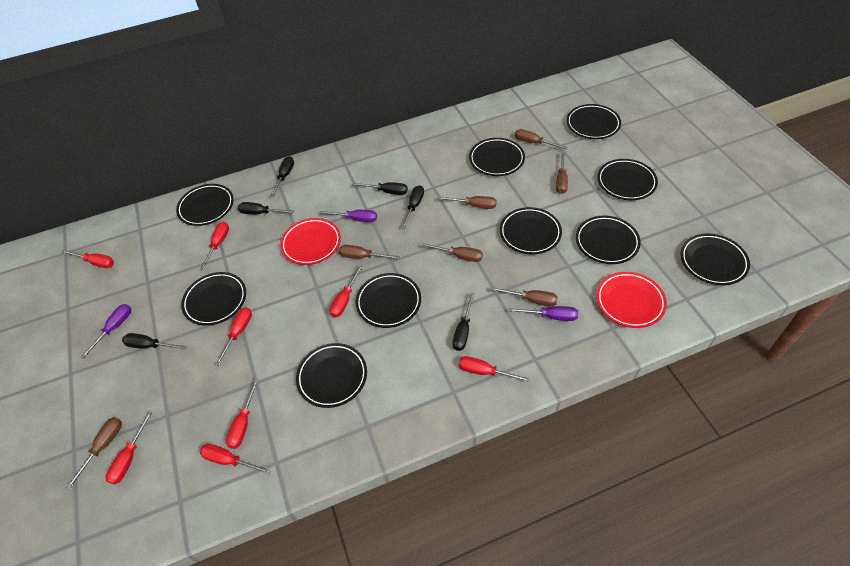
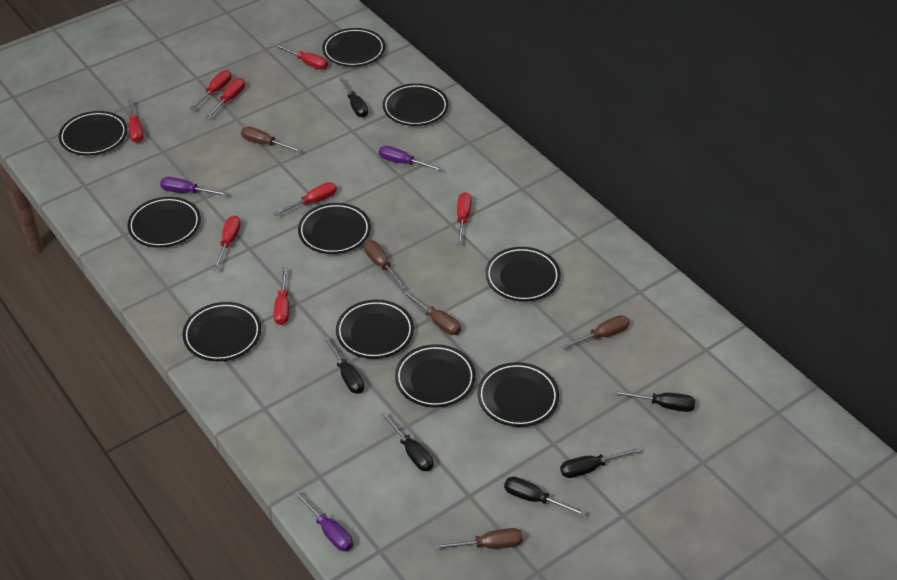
brown screwdriver: 7 -> 5
red plate: 2 -> 0

